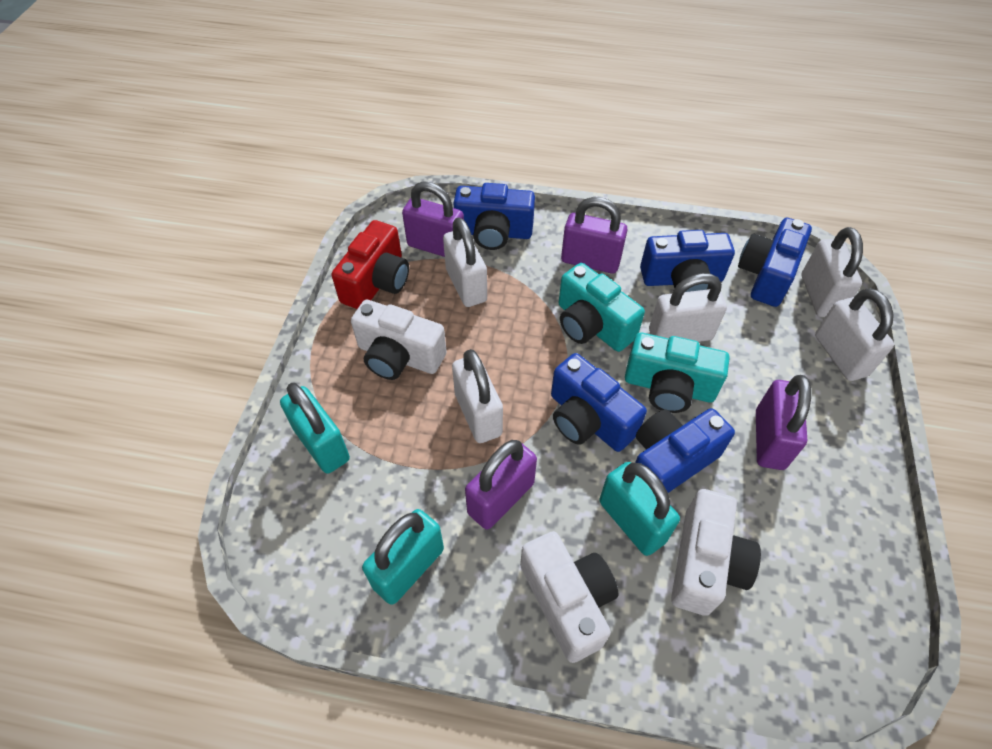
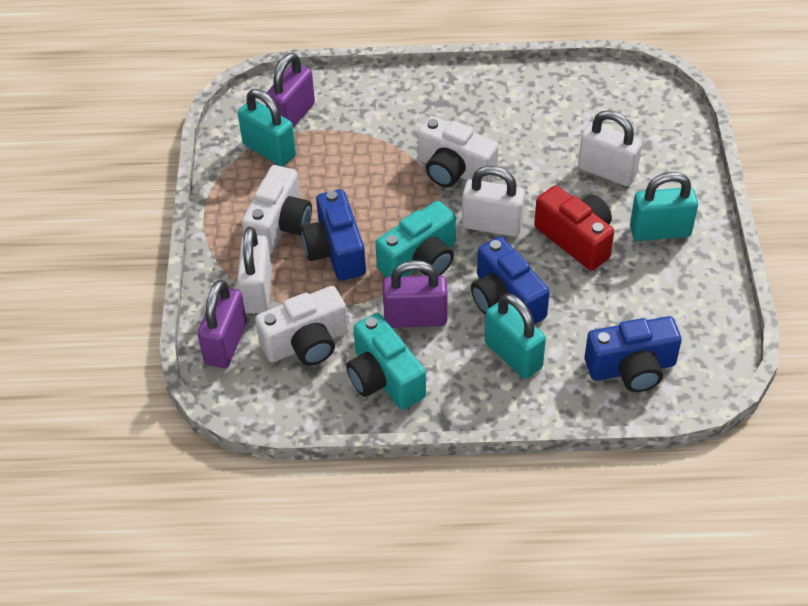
blue camera: 5 -> 3
purple padlock: 4 -> 3
white padlock: 5 -> 3

